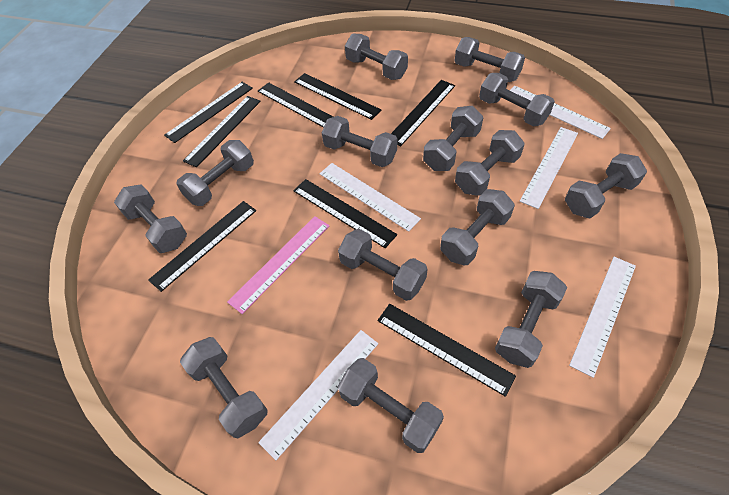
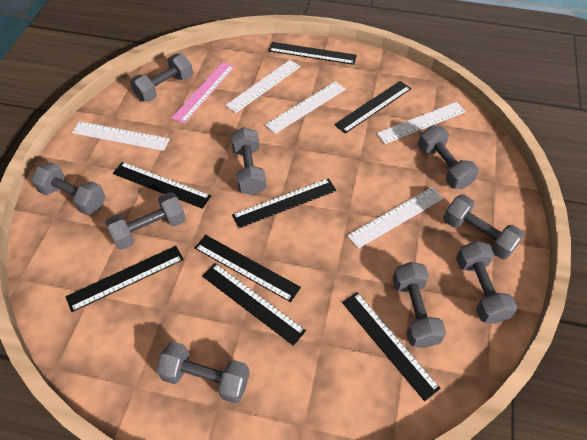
grey dumbbell: 14 -> 9

